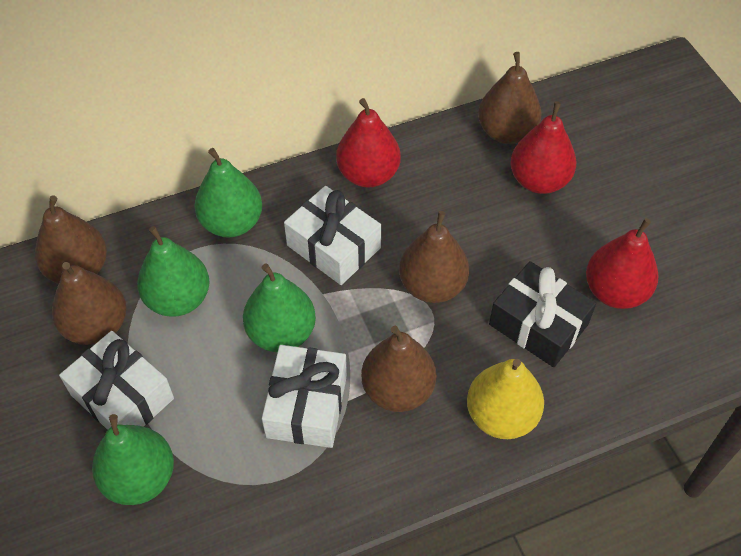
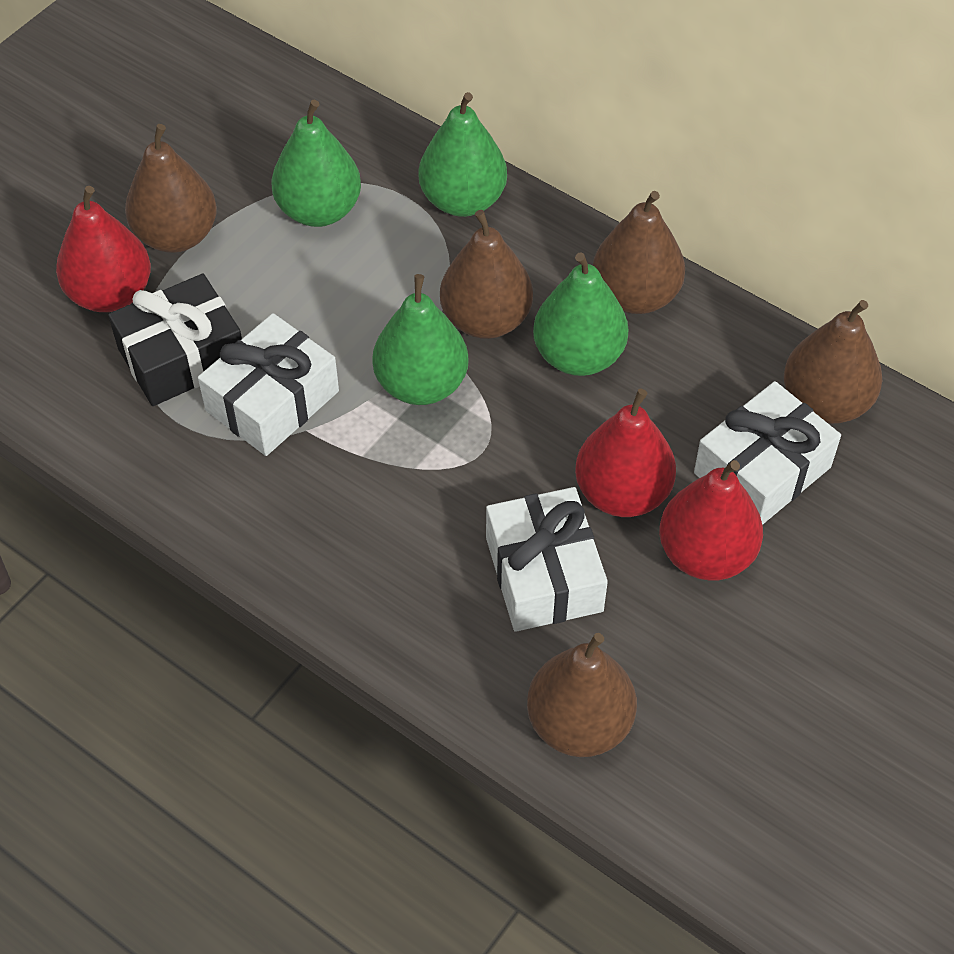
yellow pear: 1 -> 0

